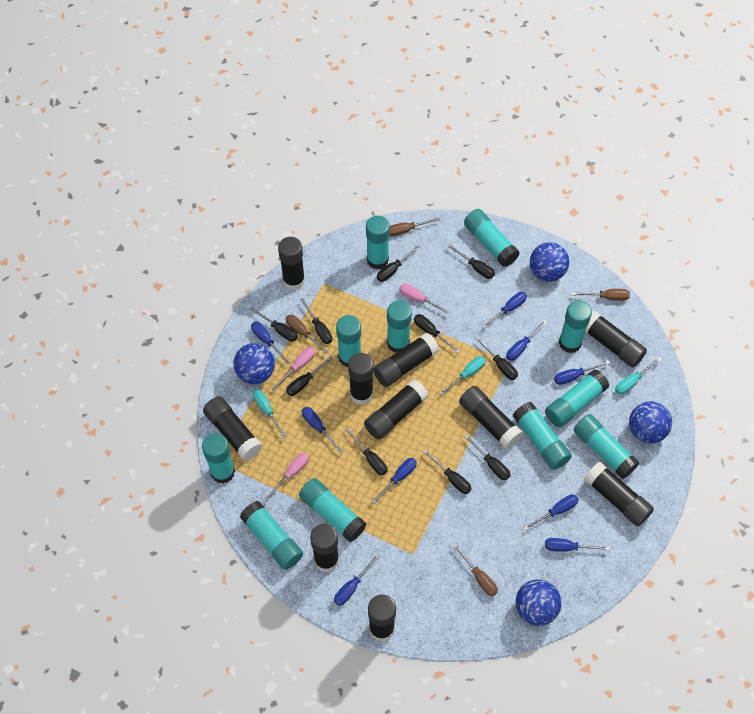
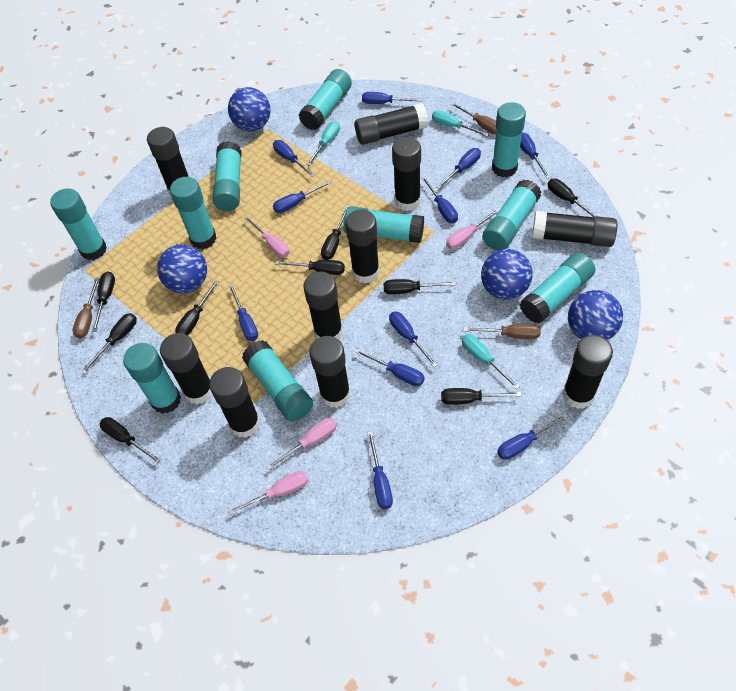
black screwdriver: 10 -> 9
blue screwdriver: 9 -> 11
brown screwdriver: 4 -> 3
pink screwdriver: 3 -> 4
turquoise glue stick: 11 -> 10

